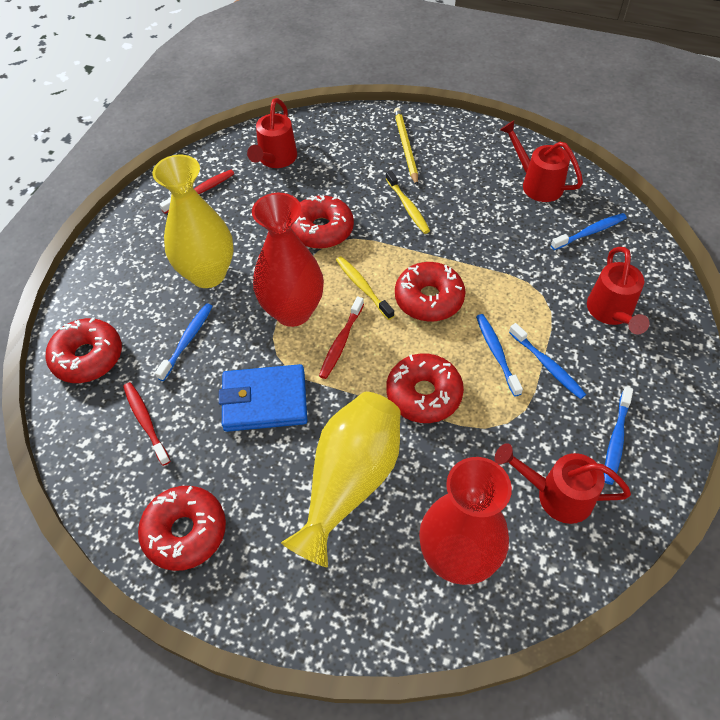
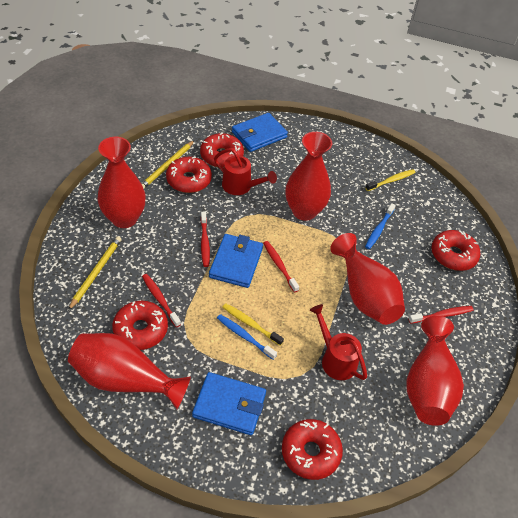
blue toothbrush: 5 -> 2
blue wallet: 1 -> 3
red toothbrush: 3 -> 4
red vase: 2 -> 5
red watering can: 4 -> 2
yellow pencil: 1 -> 2
yellow vase: 2 -> 0

